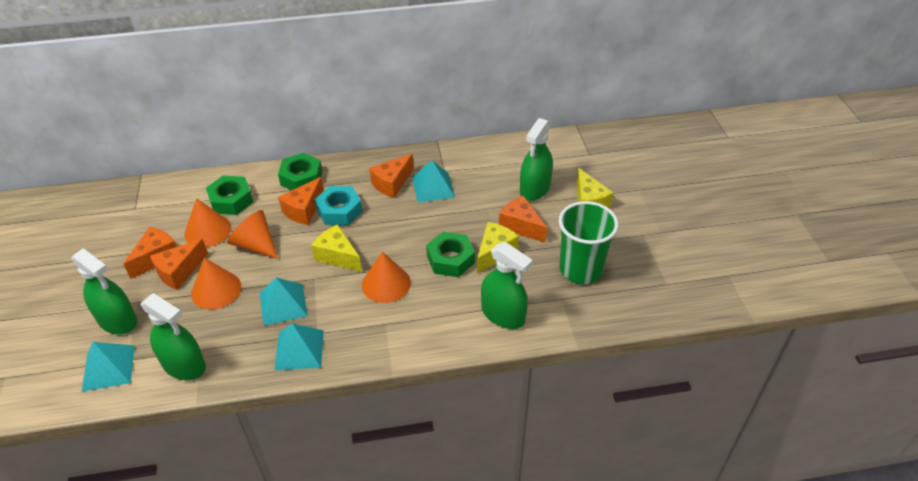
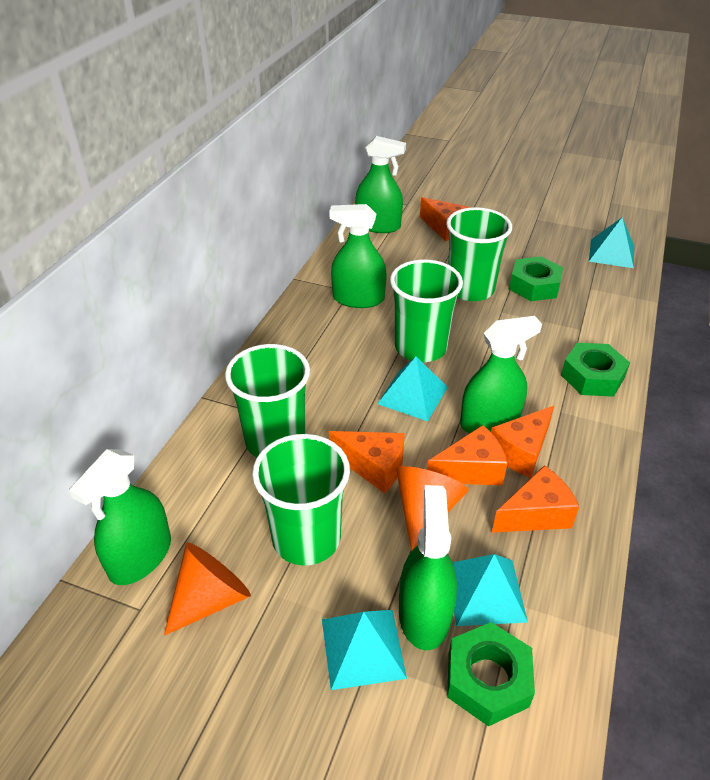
green cup: 1 -> 4
green spray bottle: 4 -> 5
orange cone: 4 -> 2
turquoise nut: 1 -> 0
yellow cheese: 3 -> 0

